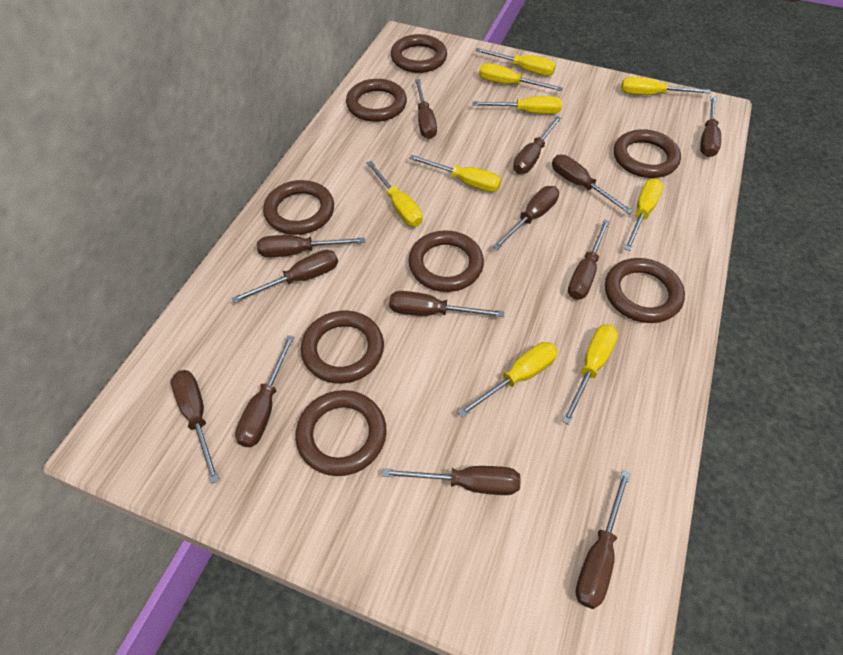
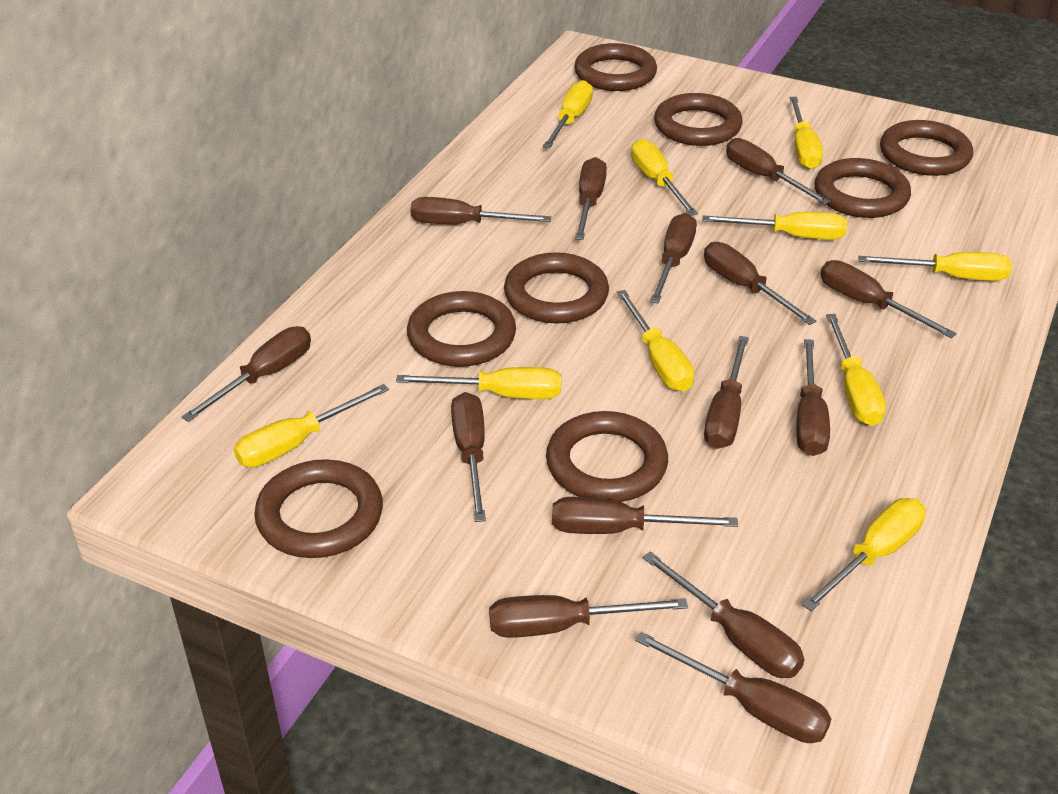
brown screwdriver: 13 -> 14
yellow screwdriver: 9 -> 10

